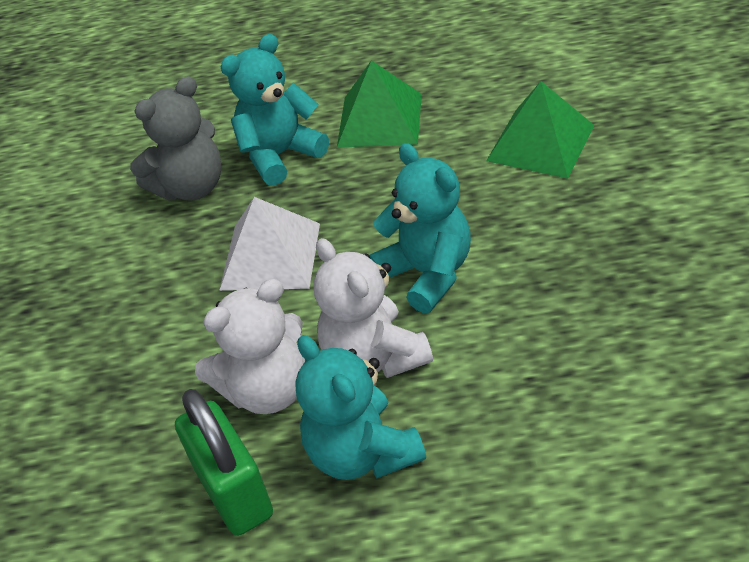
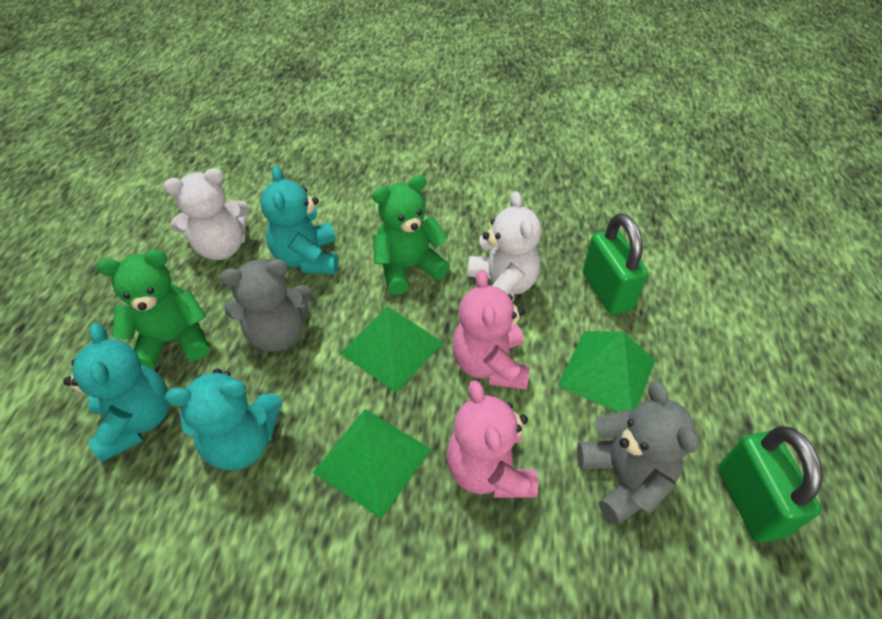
green padlock: 1 -> 2
green pyramid: 2 -> 3
green teddy bear: 0 -> 2
grey teddy bear: 1 -> 2
pink teddy bear: 0 -> 2
white pyramid: 1 -> 0

